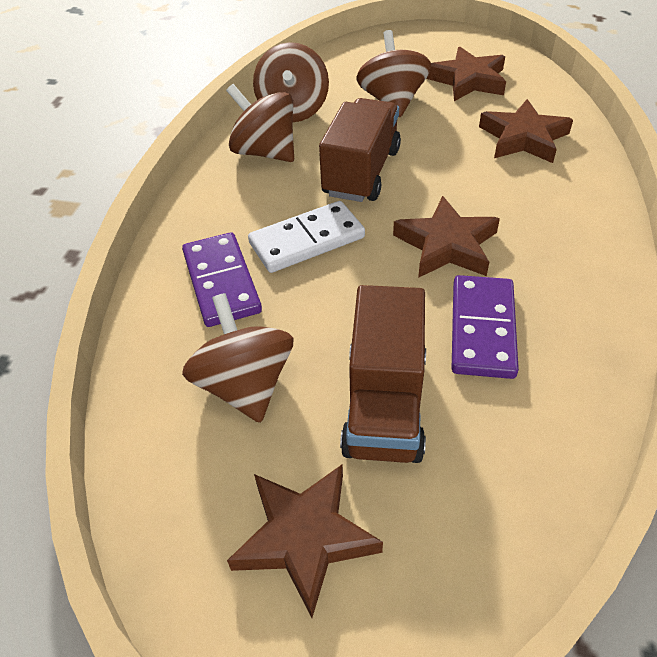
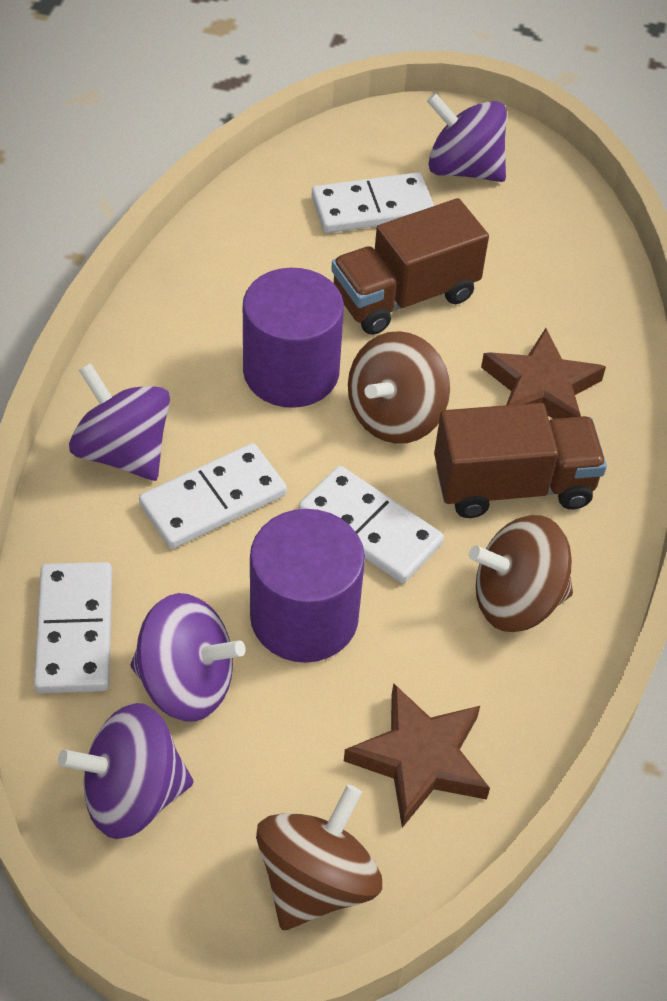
brown spinning top: 4 -> 3
brown star: 4 -> 2
purple cylinder: 0 -> 2
purple domino: 2 -> 0
purple spinning top: 0 -> 4
white domino: 1 -> 4

